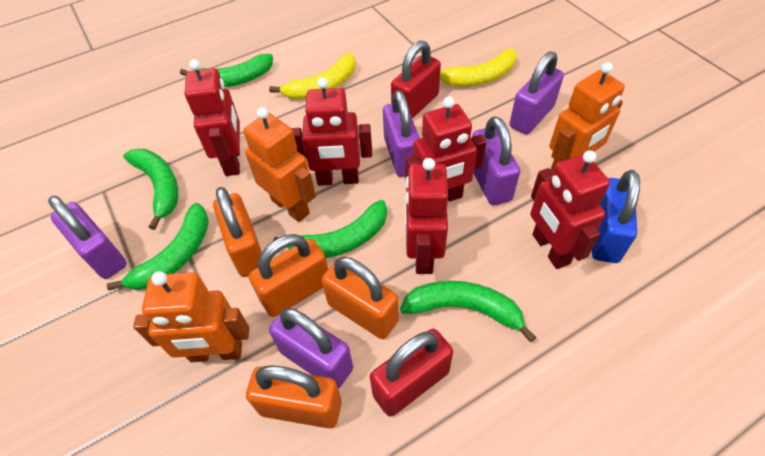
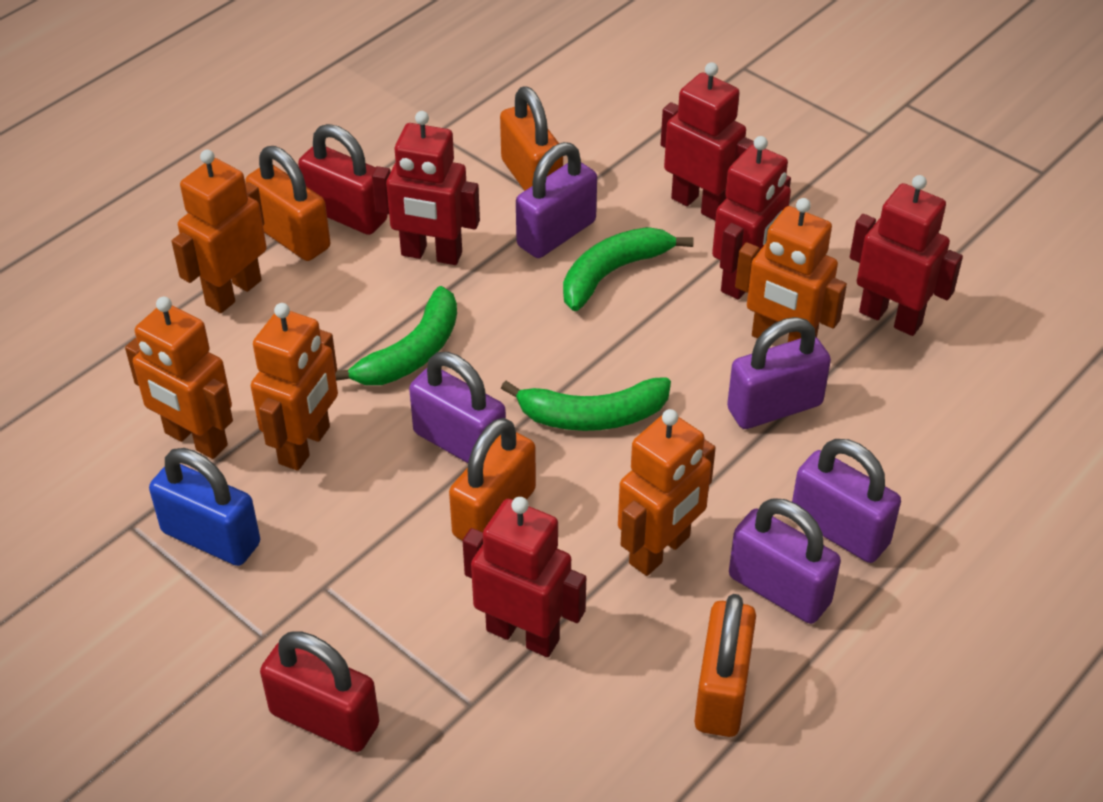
green banana: 5 -> 3
orange robot: 3 -> 5
yellow banana: 2 -> 0

